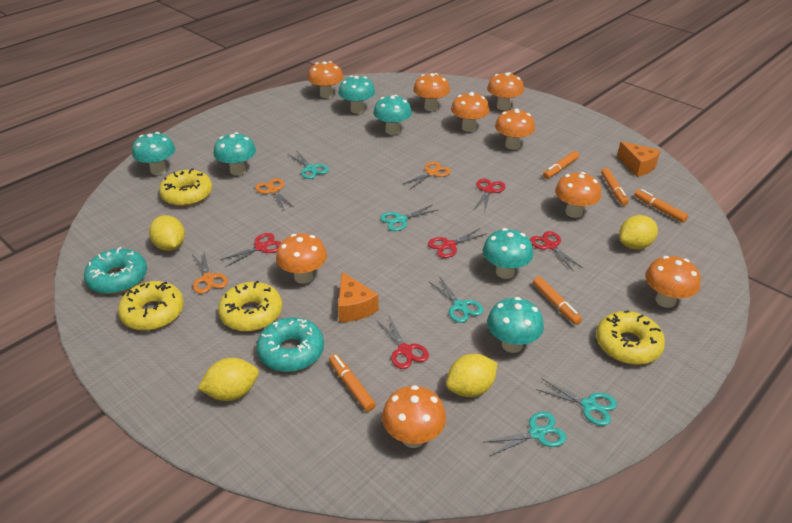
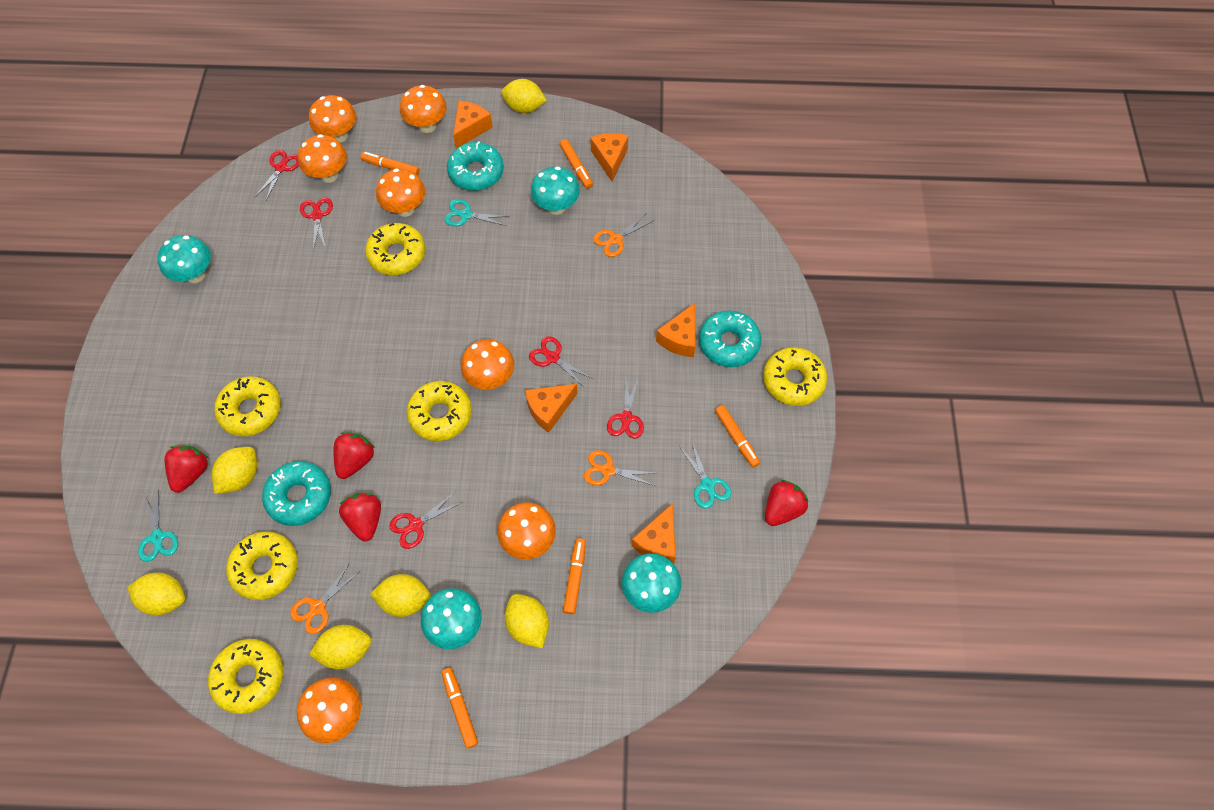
orange cheese: 2 -> 5
orange mushroom: 9 -> 7
red strawberry: 0 -> 4
turquoise donut: 2 -> 3
turquoise mushroom: 6 -> 4
turquoise scissors: 5 -> 3
yellow donut: 4 -> 6
yellow lemon: 4 -> 6

